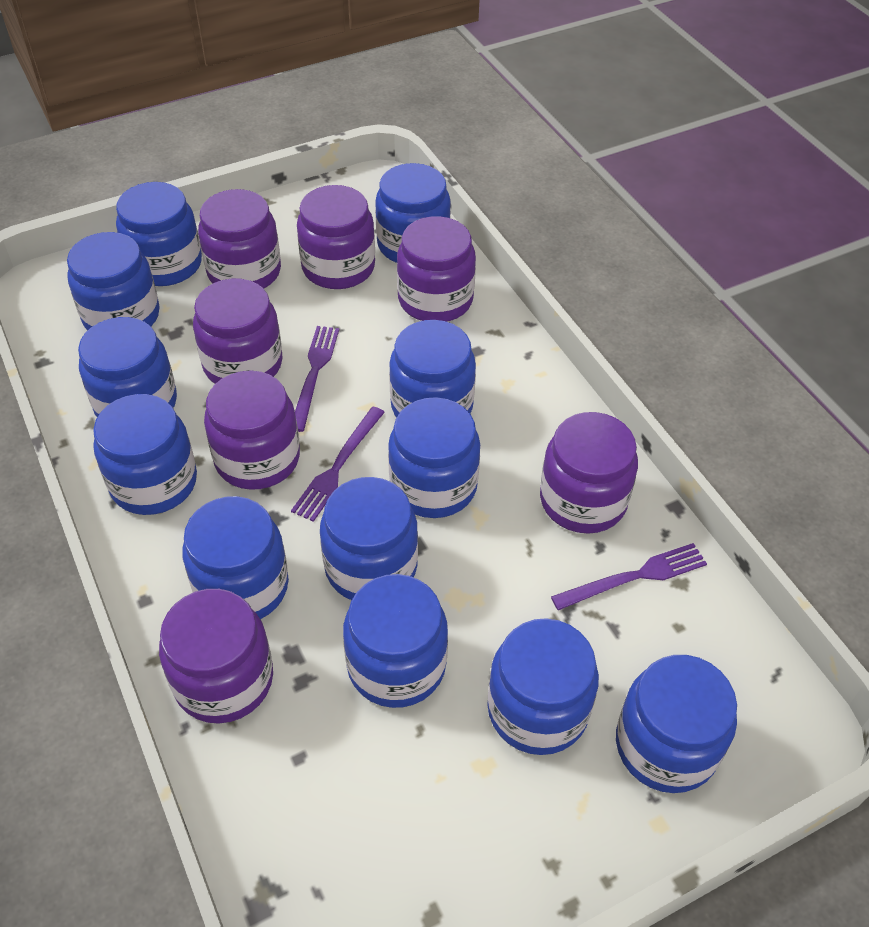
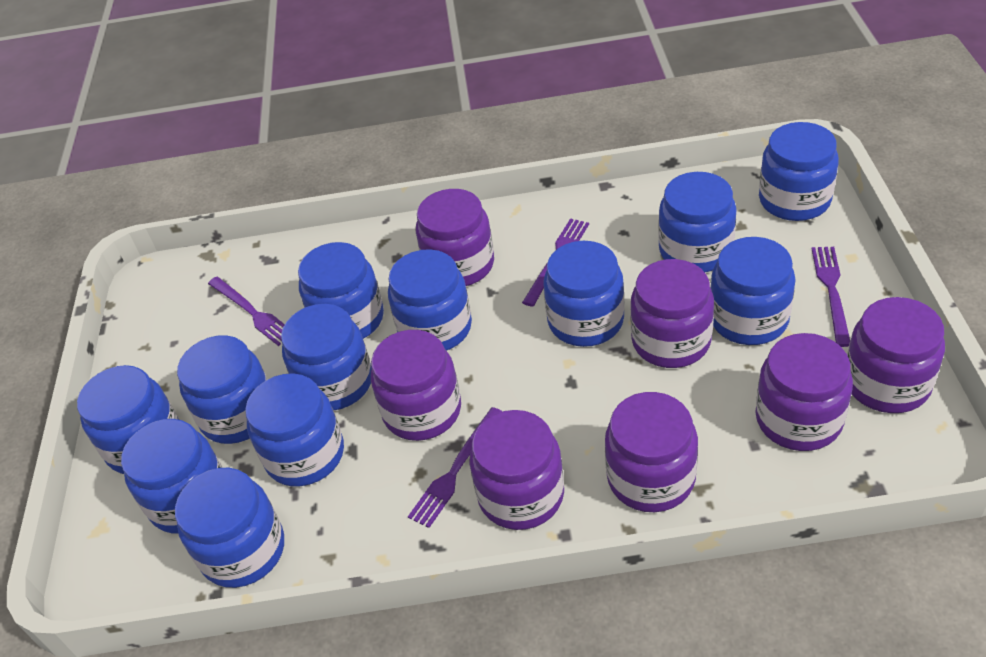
purple fork: 3 -> 4

